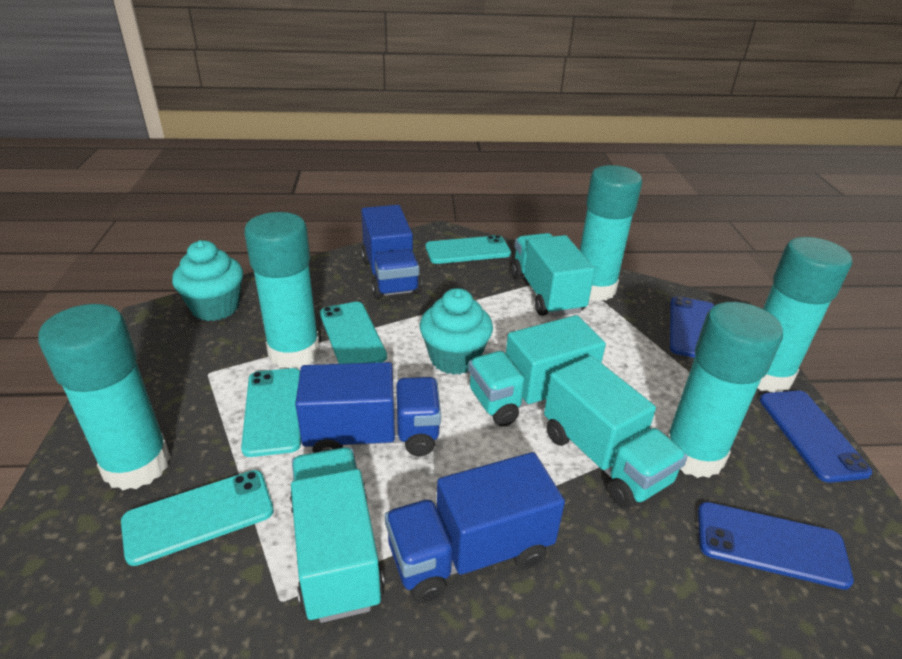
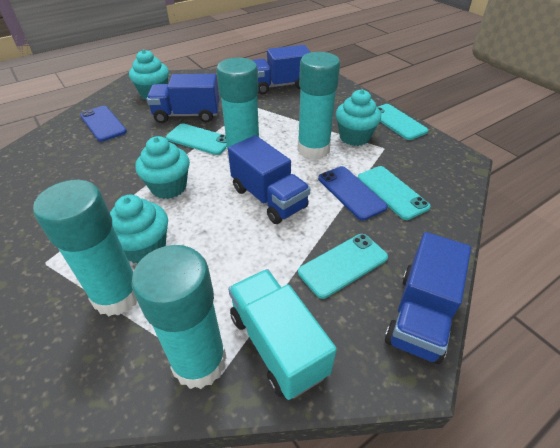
blue phone: 3 -> 2
blue truck: 3 -> 4
turquoise cupcake: 2 -> 4
turquoise glue stick: 5 -> 4
turquoise truck: 4 -> 1

